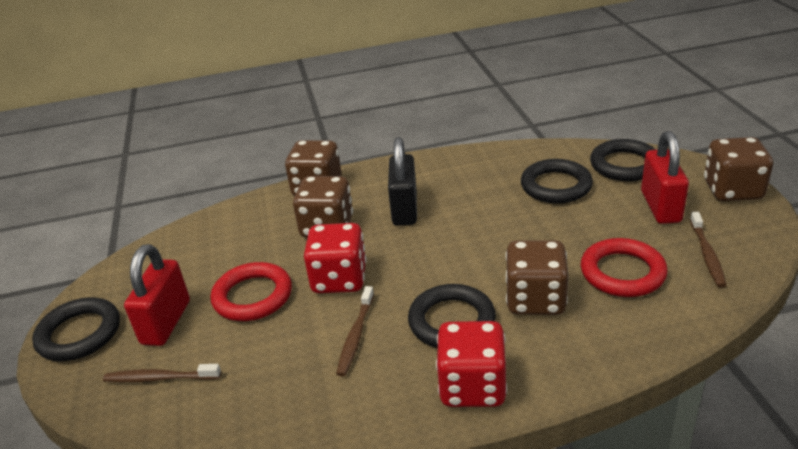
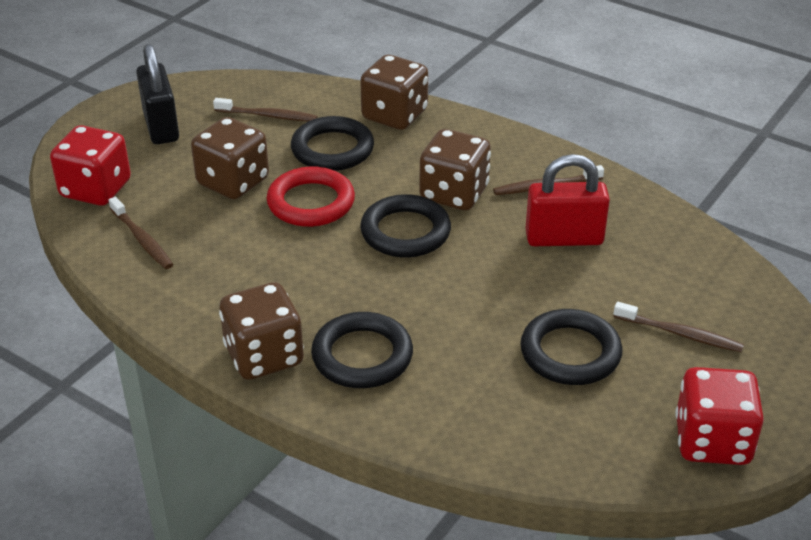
brown toothbrush: 3 -> 4
red padlock: 2 -> 1
red ring: 2 -> 1

